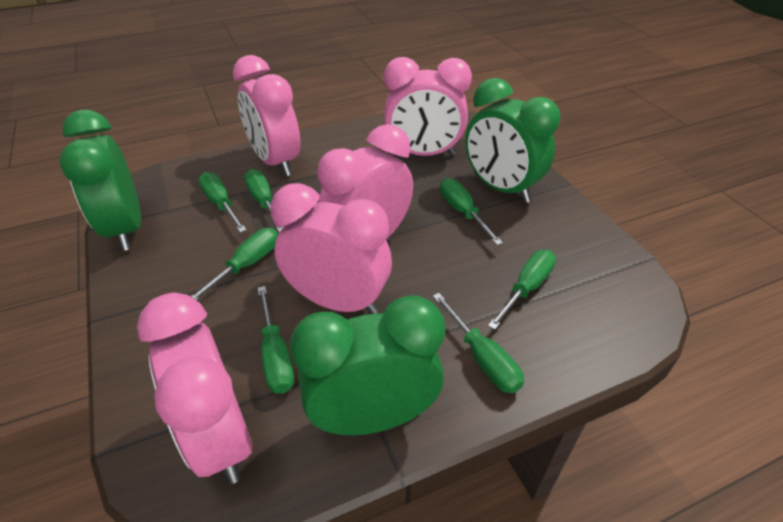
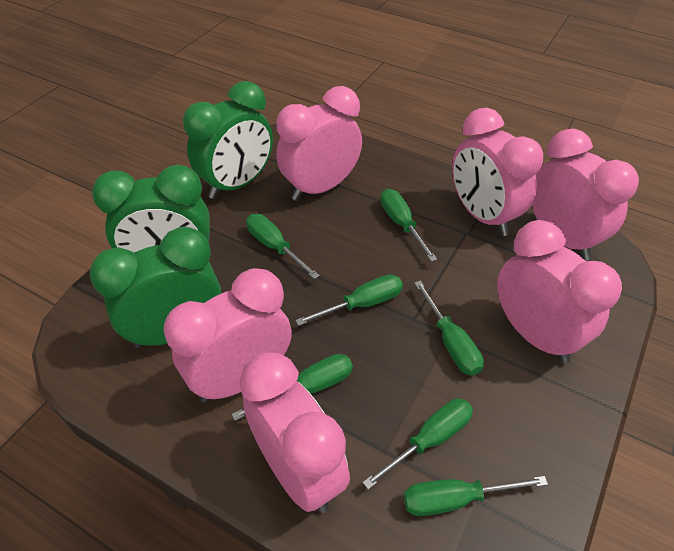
pink clock: 5 -> 6

